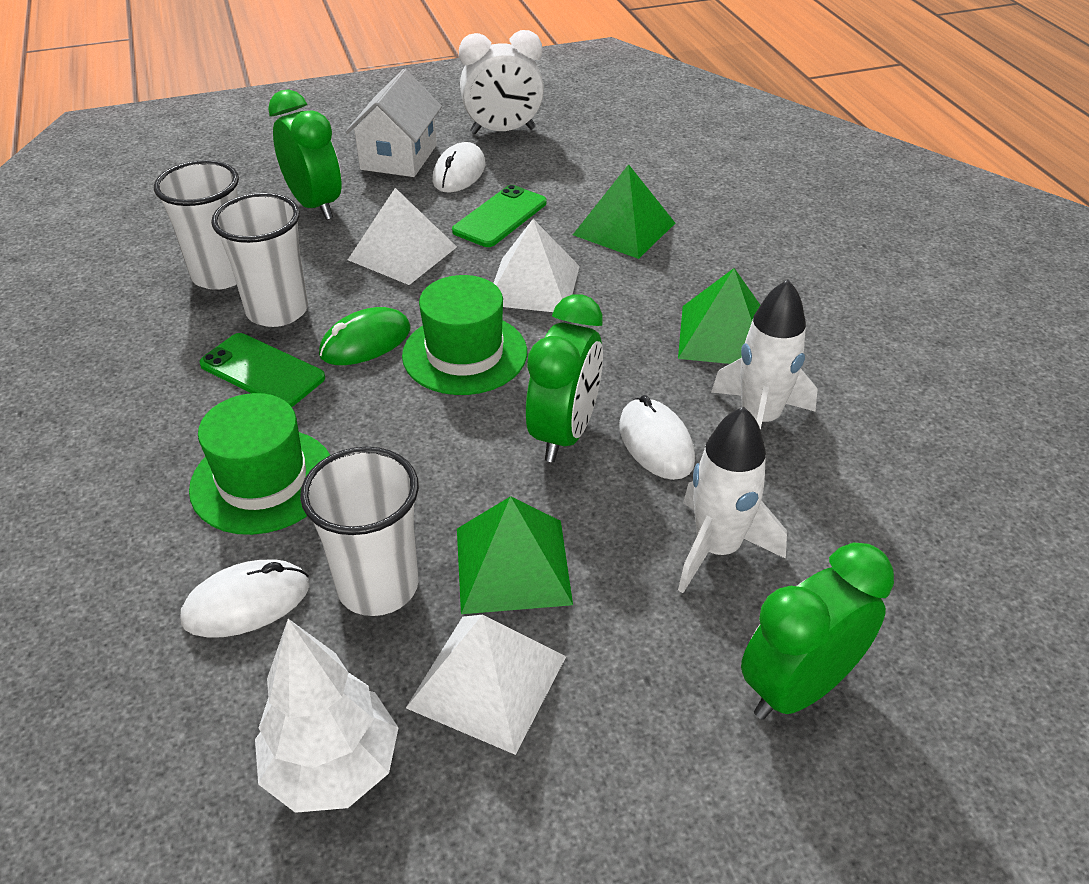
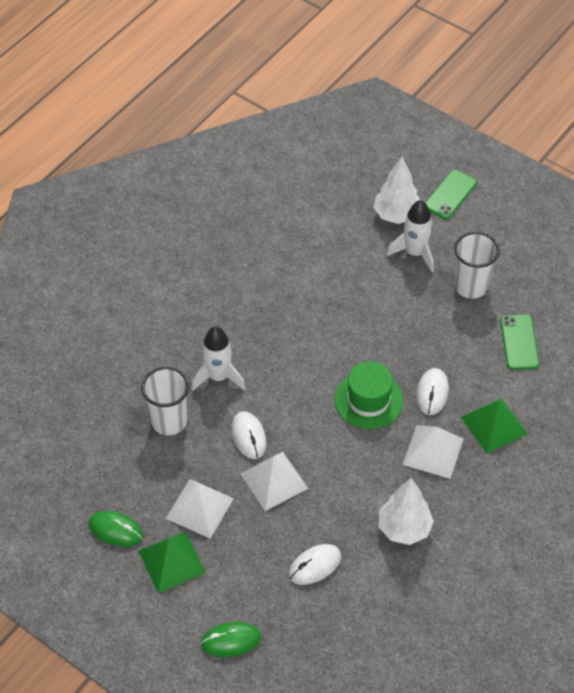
green clock: 3 -> 0
green hat: 2 -> 1
green mouse: 1 -> 2
green pyramid: 3 -> 2
white clock: 1 -> 0
white cup: 3 -> 2
white house: 1 -> 0
white tree: 1 -> 2

